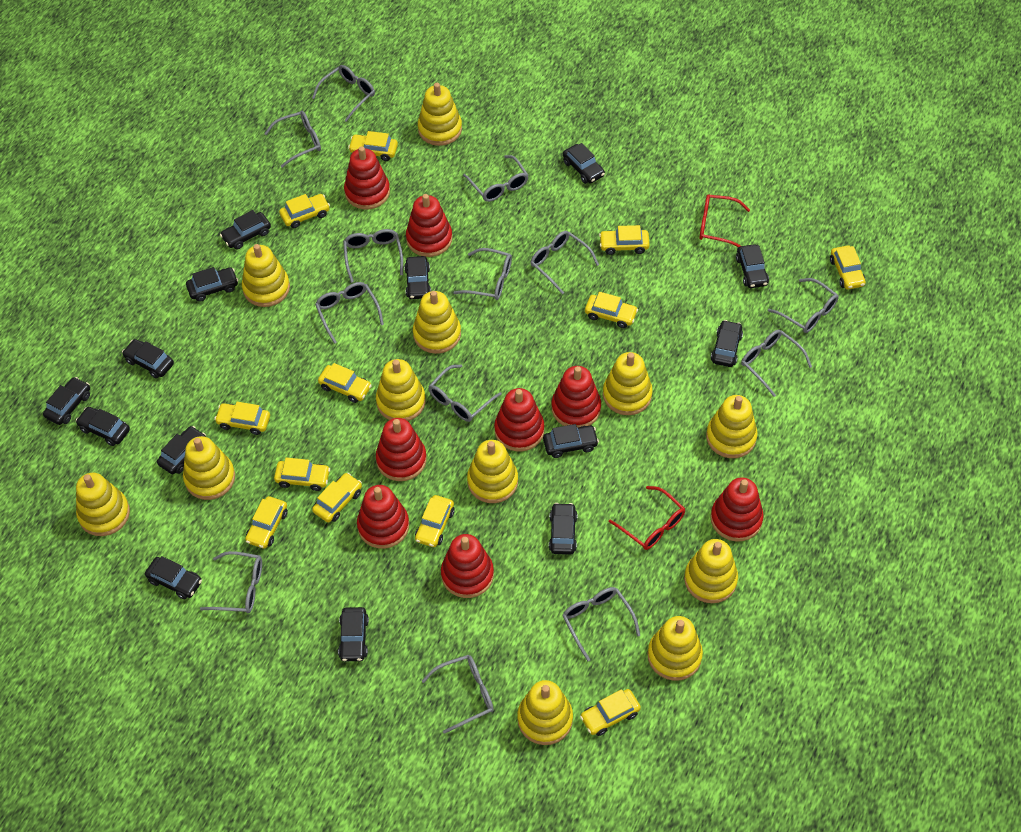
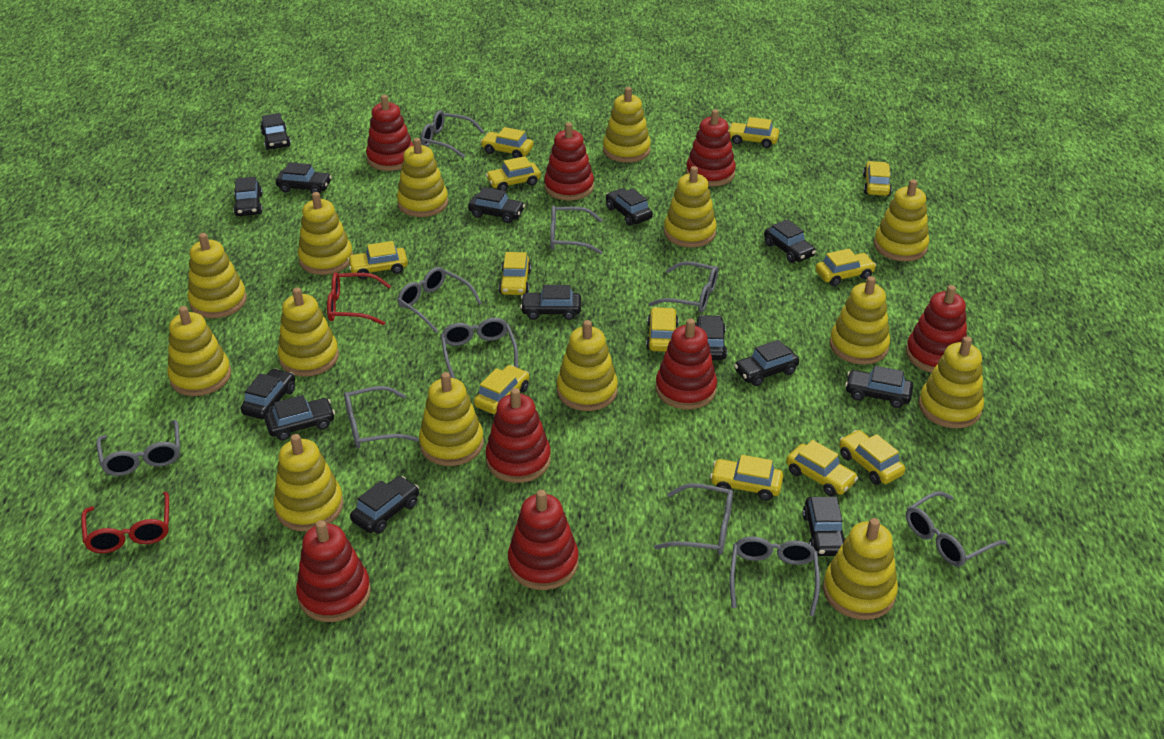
grey glasses: 13 -> 10
yellow stacking toy: 12 -> 14

